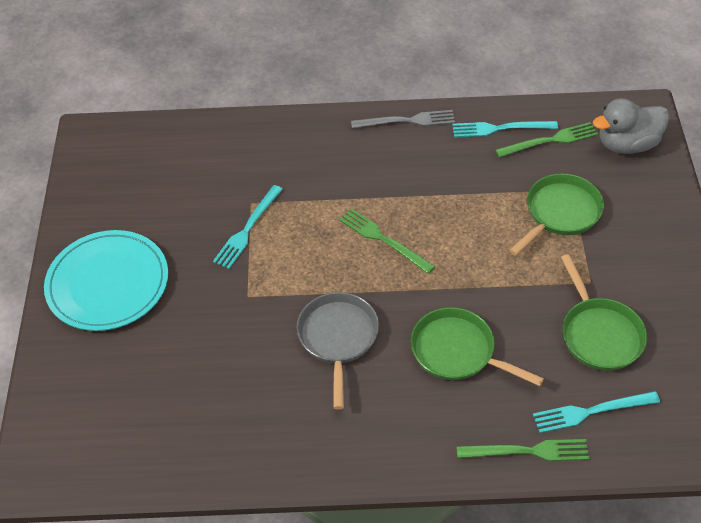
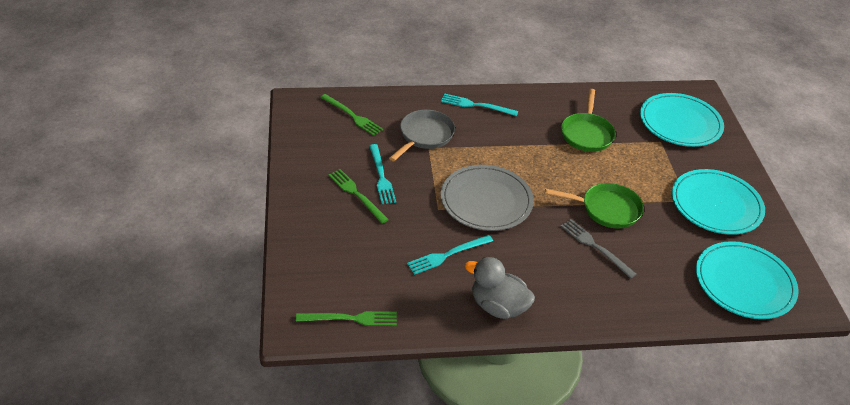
green pan: 3 -> 2
grey plate: 0 -> 1
turquoise plate: 1 -> 3

